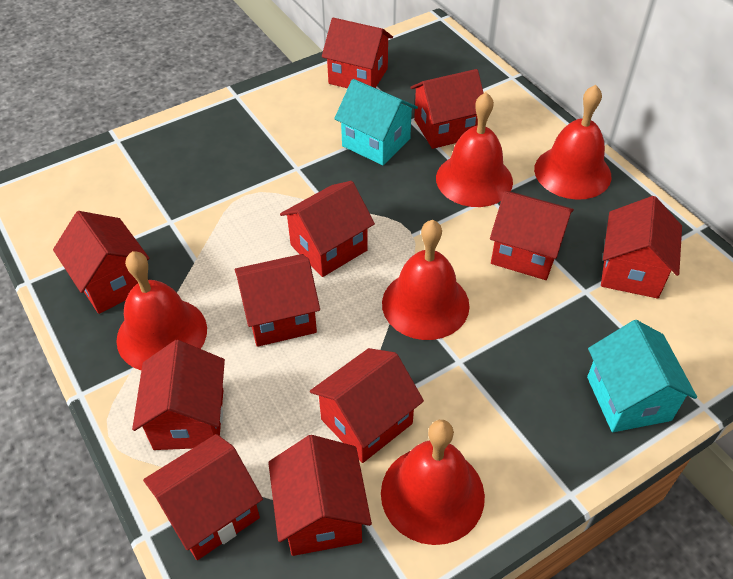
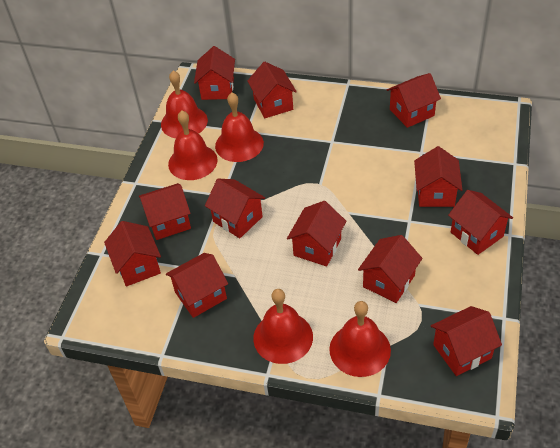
red house: 11 -> 12
turquoise house: 2 -> 0

